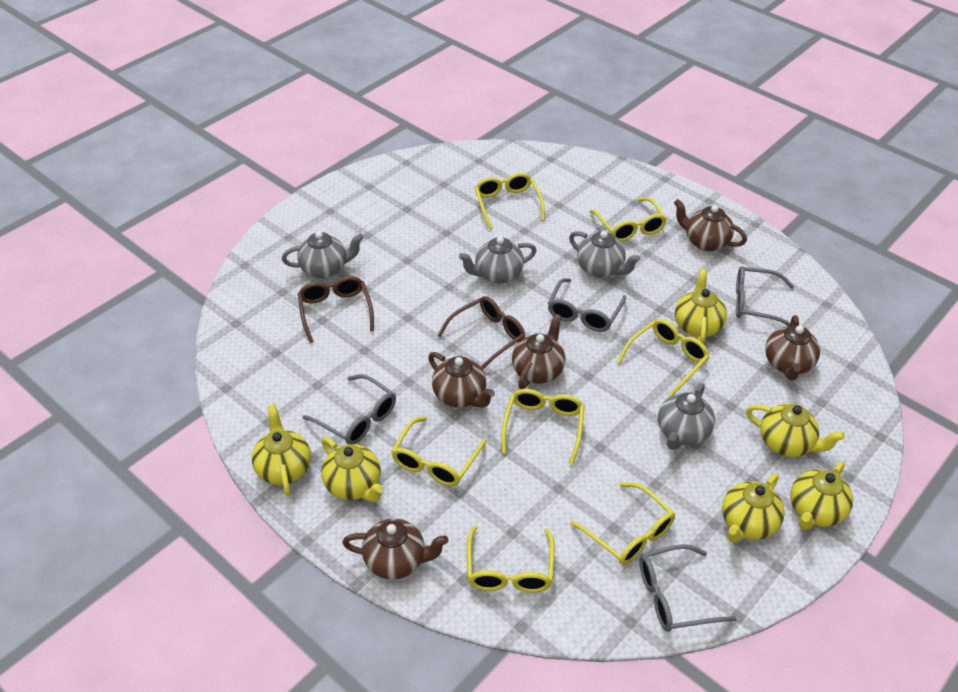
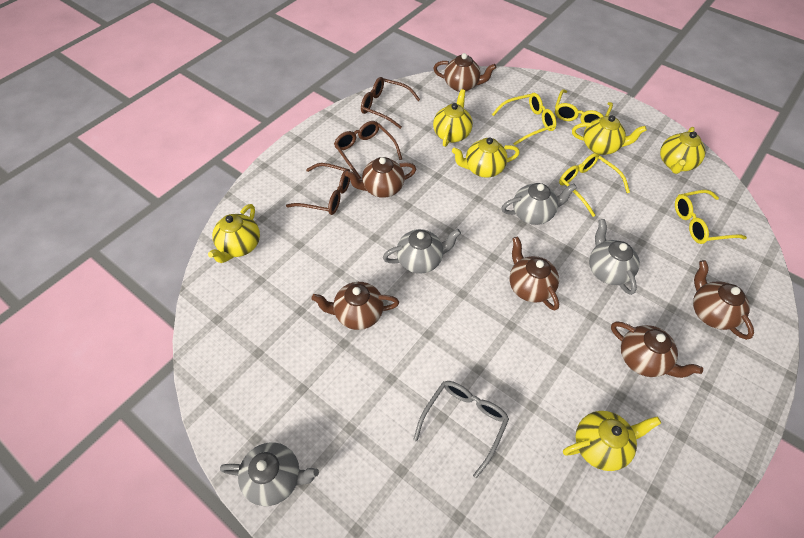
brown glasses: 2 -> 3
brown teapot: 5 -> 6
grey glasses: 4 -> 1
yellow glasses: 7 -> 4

